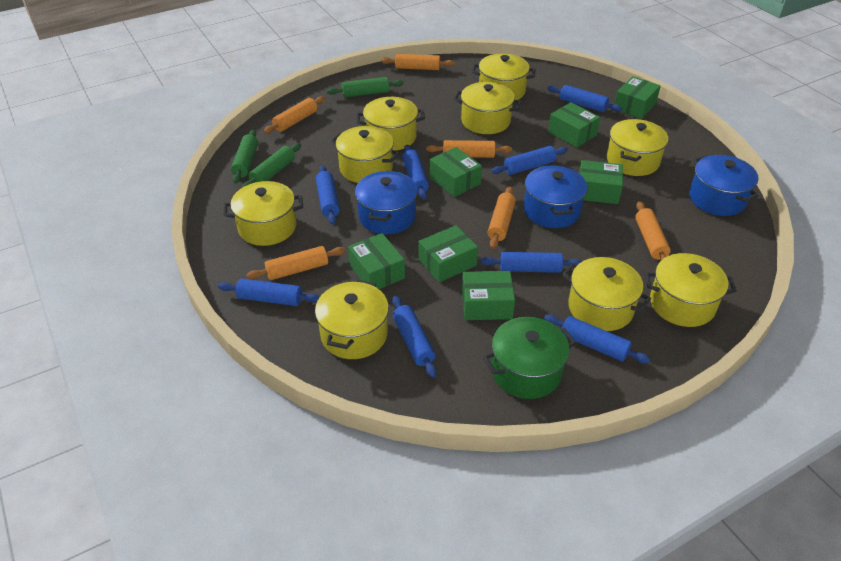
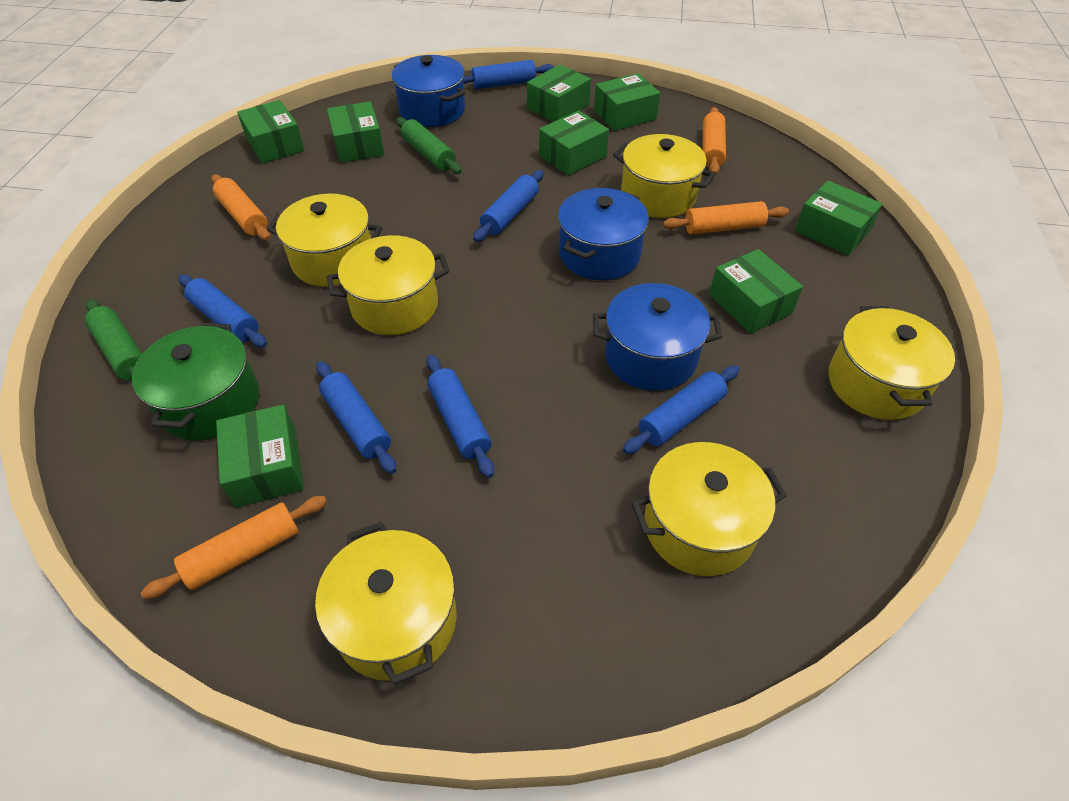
blue rolling pin: 8 -> 6
green box: 7 -> 8
green rolling pin: 3 -> 2
orange rolling pin: 6 -> 4
yellow pot: 9 -> 6

